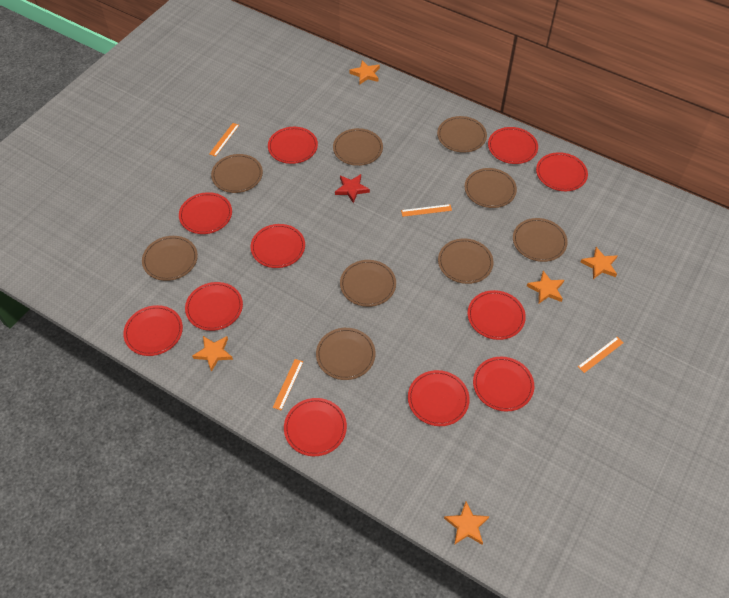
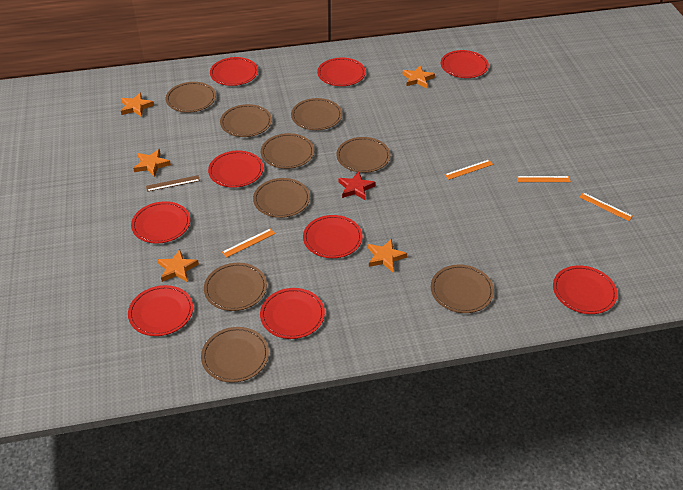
brown ruler: 0 -> 1
red plate: 11 -> 9

